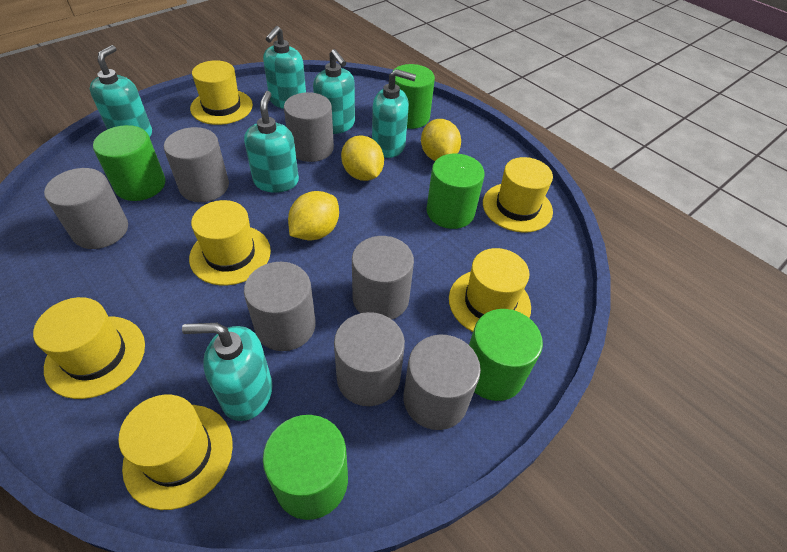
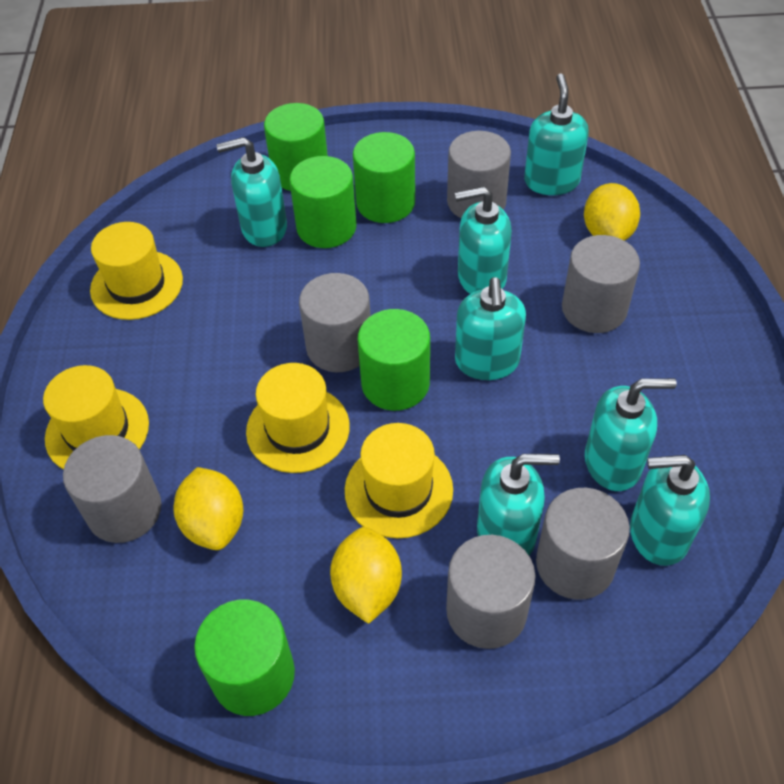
grey cylinder: 7 -> 6
turquoise soap dispenser: 6 -> 7
yellow hat: 6 -> 4

